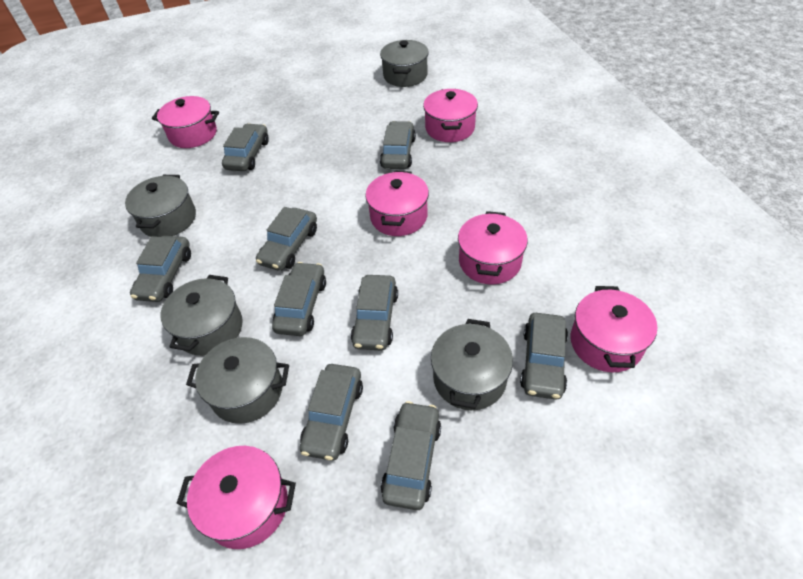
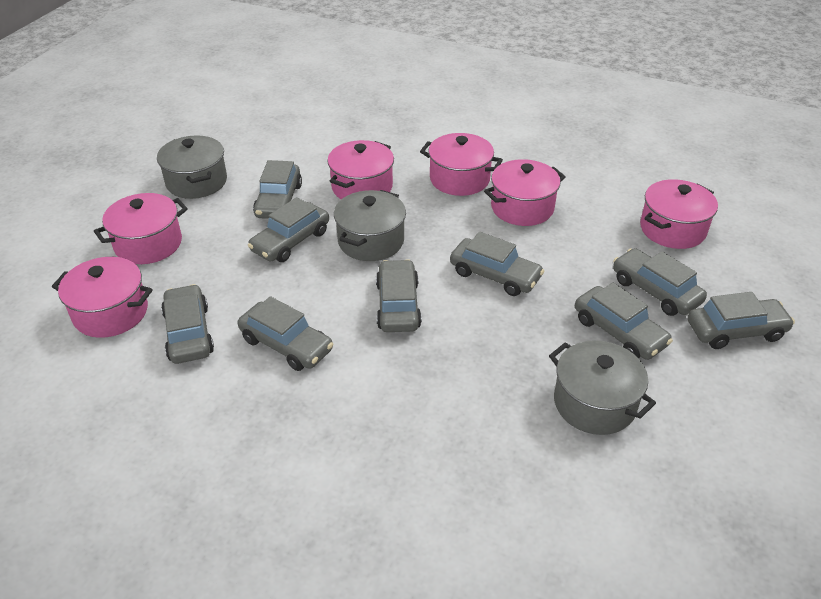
grey pot: 5 -> 3

